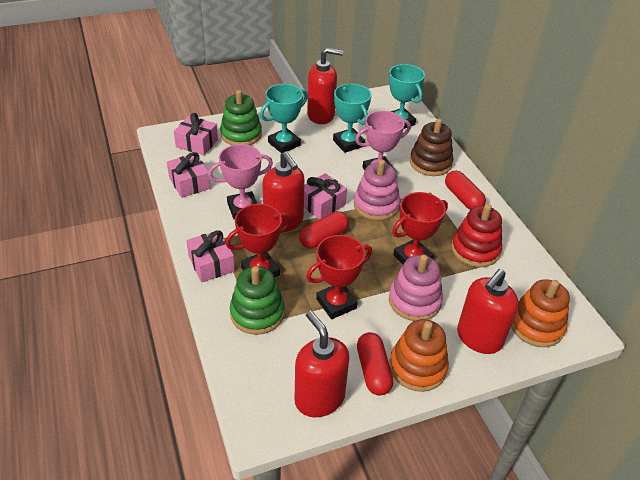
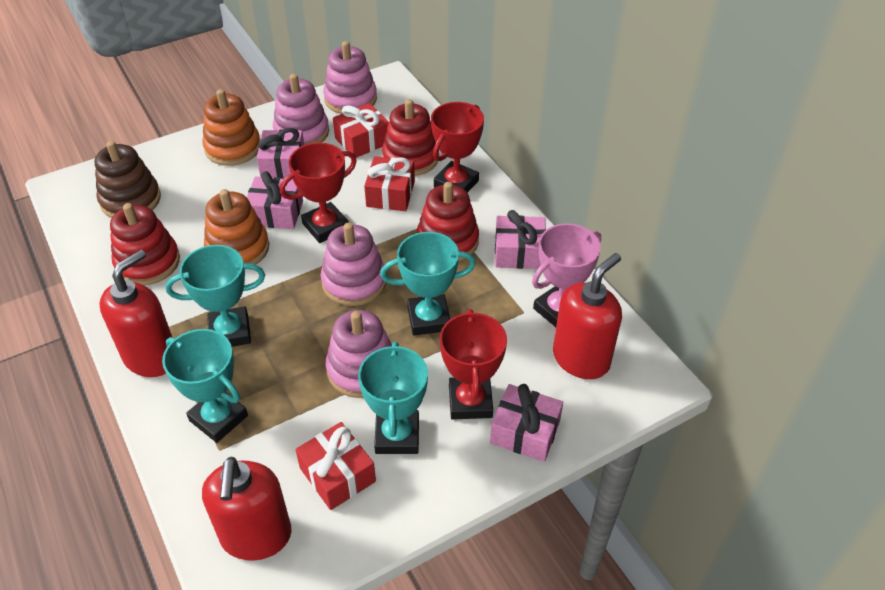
green stacking toy: 2 -> 0
pink stacking toy: 2 -> 4
pink trophy: 2 -> 1
red capsule: 3 -> 0
red gift: 0 -> 3
red soap dispenser: 4 -> 3
red stacking toy: 1 -> 3
turquoise trophy: 3 -> 4

